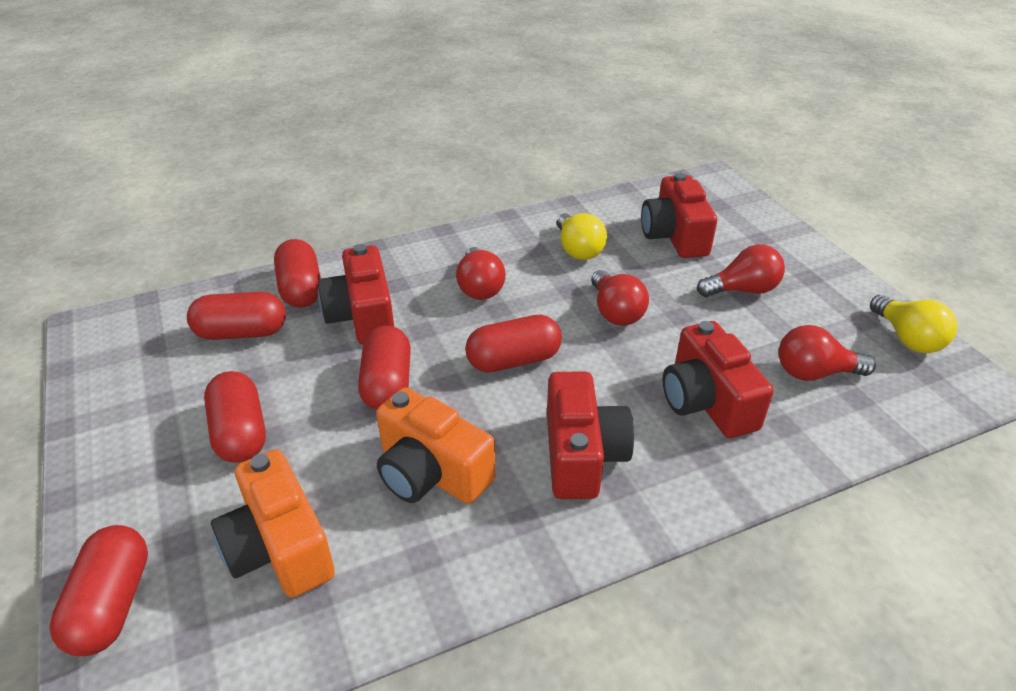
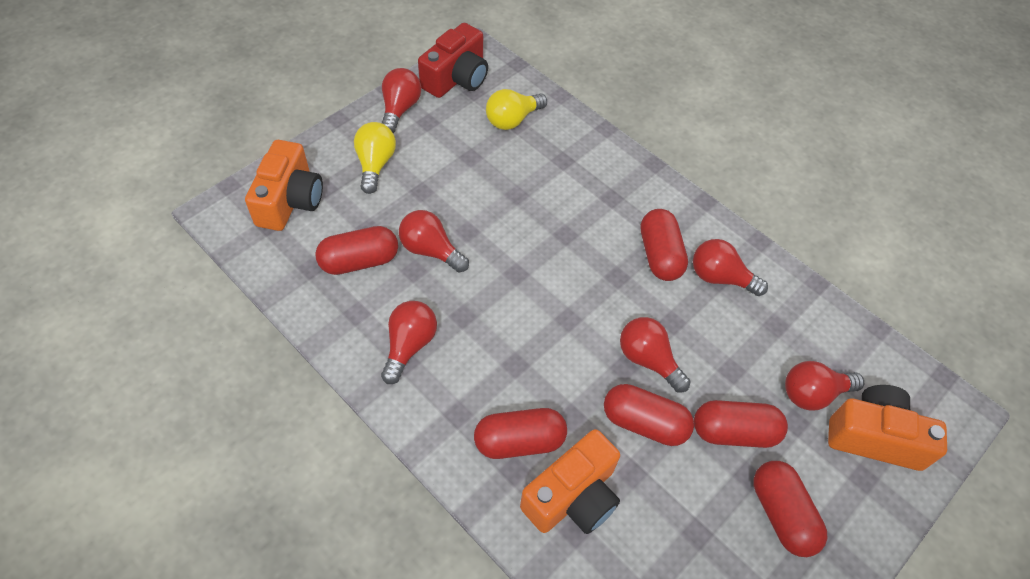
orange camera: 2 -> 3
red camera: 4 -> 1
red light bulb: 4 -> 6

